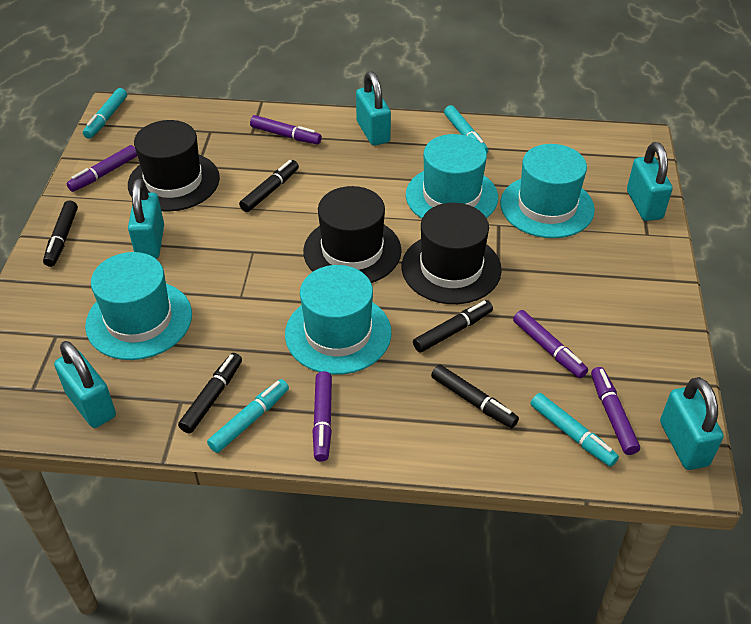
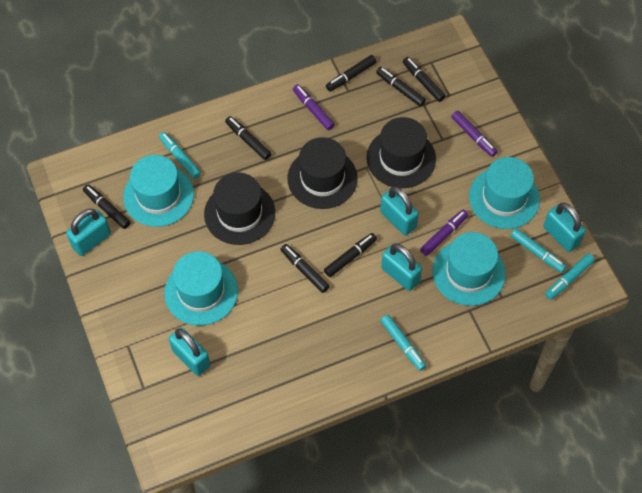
black marker: 5 -> 7
purple marker: 5 -> 3

